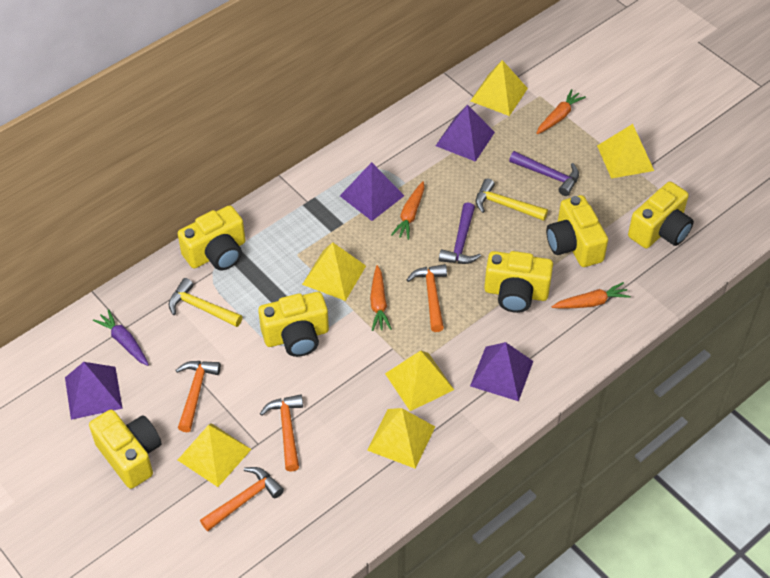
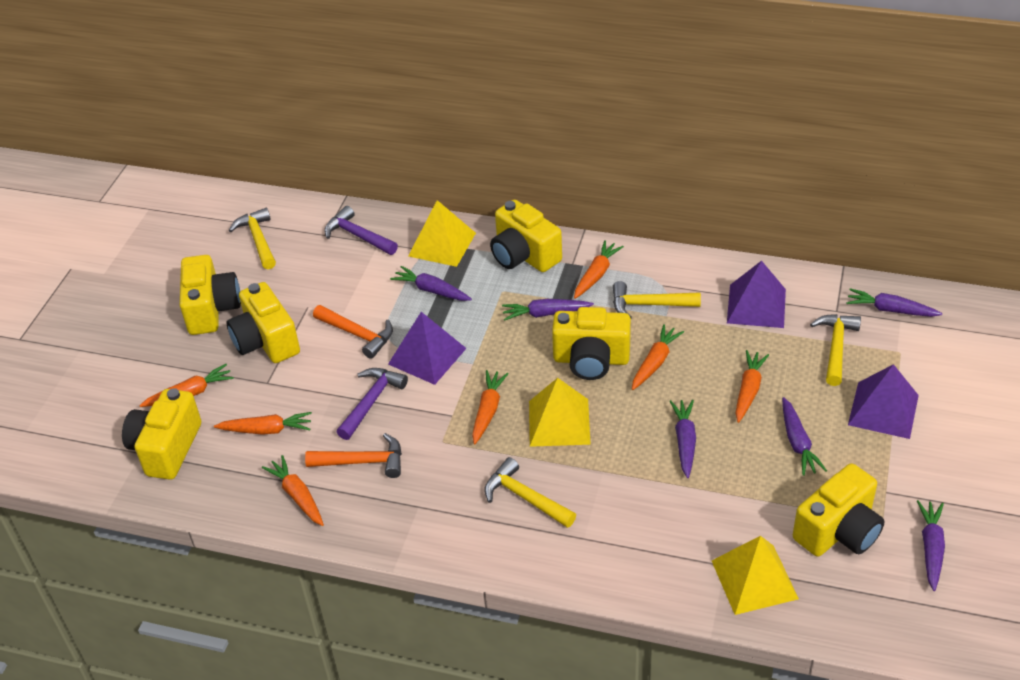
orange carrot: 4 -> 7
orange hammer: 4 -> 2
purple carrot: 1 -> 6
purple pyramid: 4 -> 3
yellow hammer: 2 -> 4
yellow pyramid: 6 -> 3

